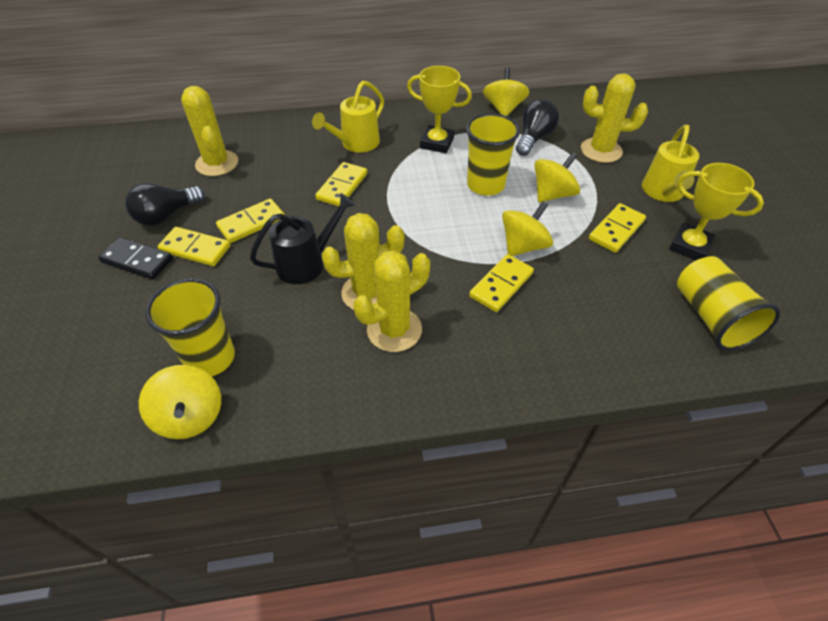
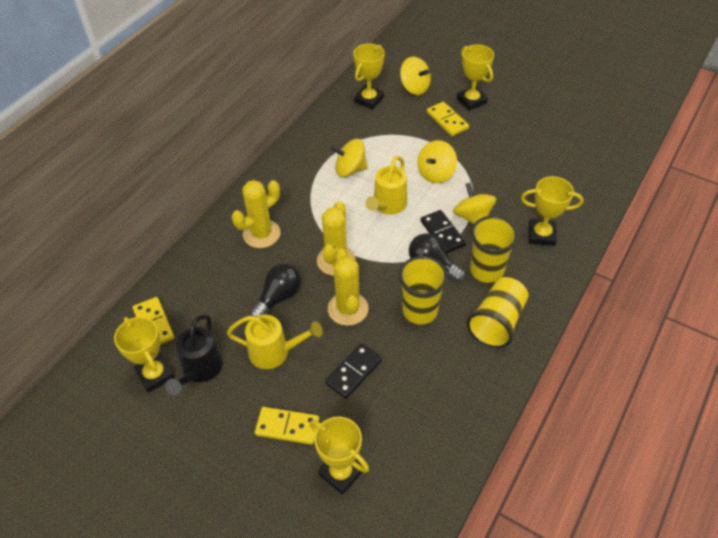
black domino: 1 -> 2
yellow cactus: 4 -> 3
yellow domino: 5 -> 3
yellow trophy: 2 -> 5

